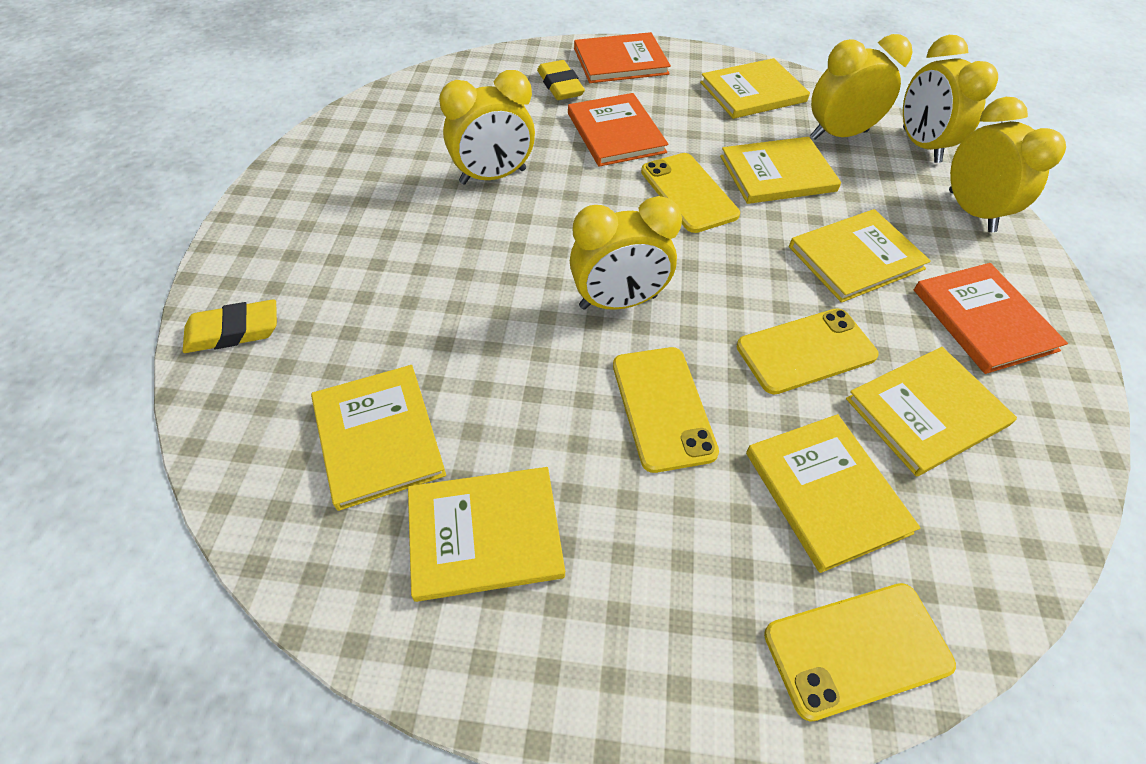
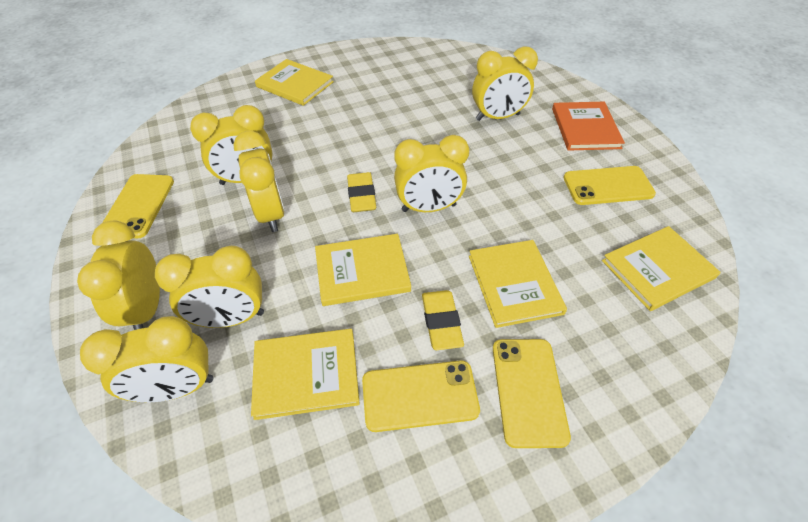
orange book: 3 -> 1
yellow book: 7 -> 5
yellow clock: 5 -> 7

